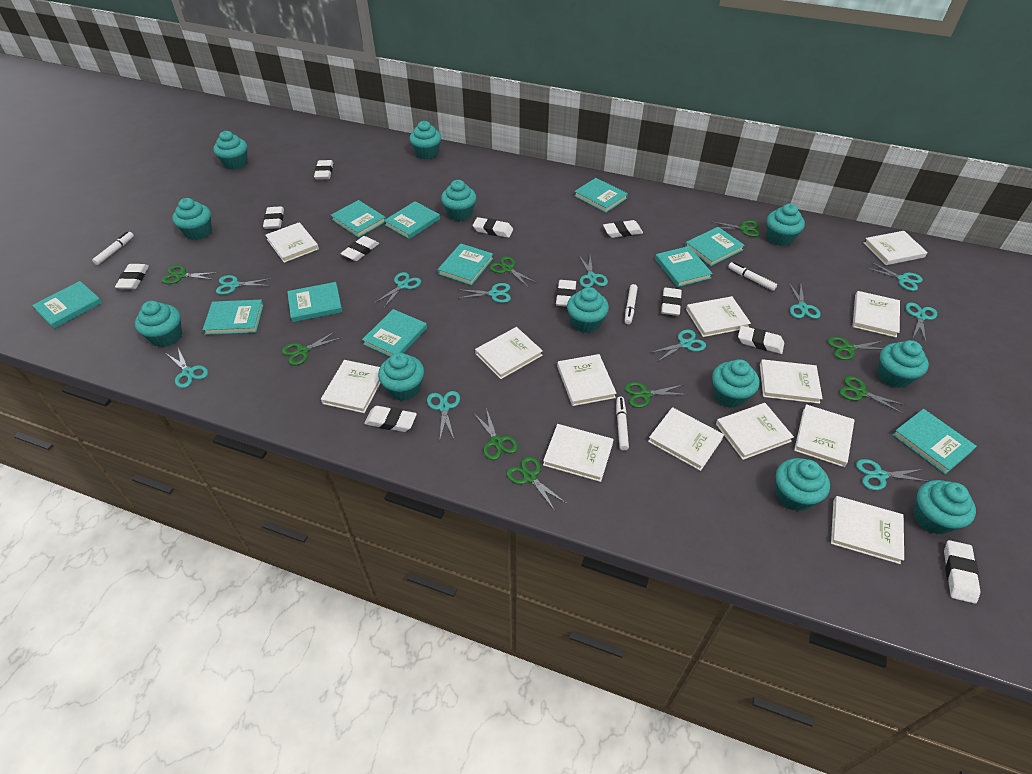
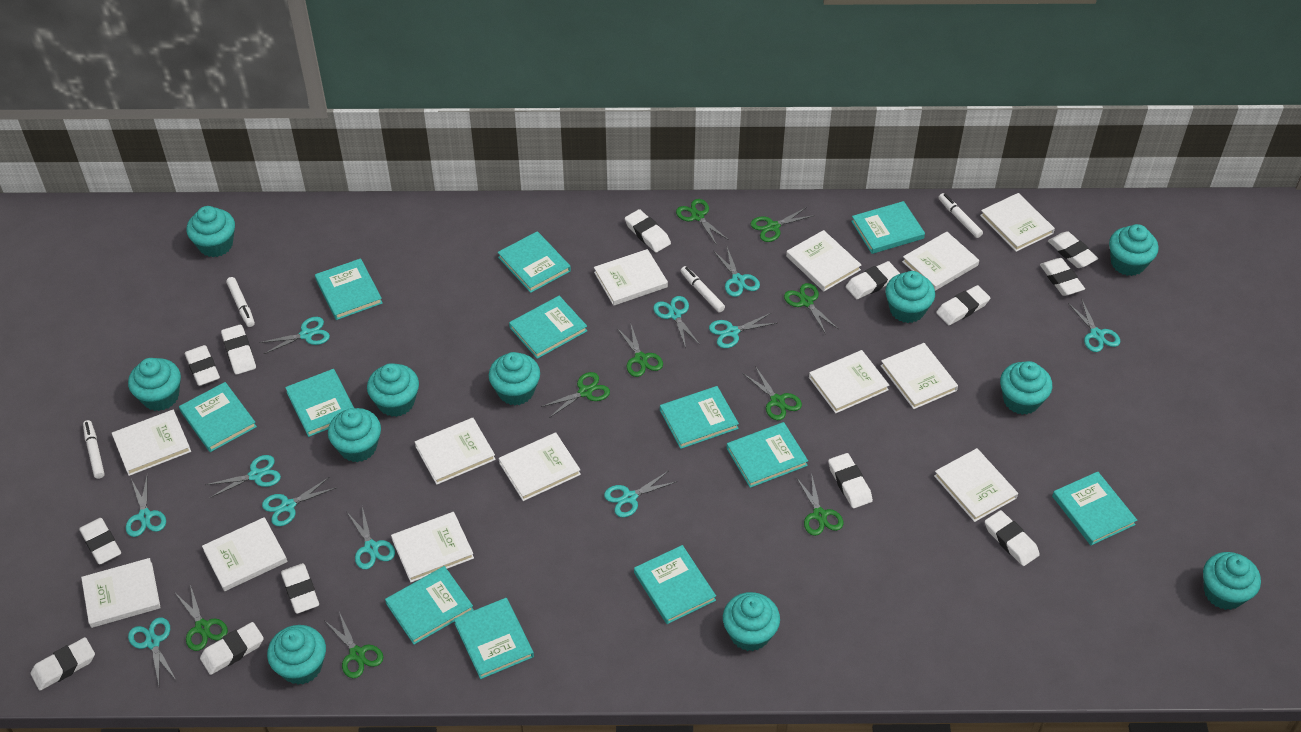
turquoise book: 11 -> 12
turquoise cupcake: 12 -> 11
white eraser: 11 -> 13

